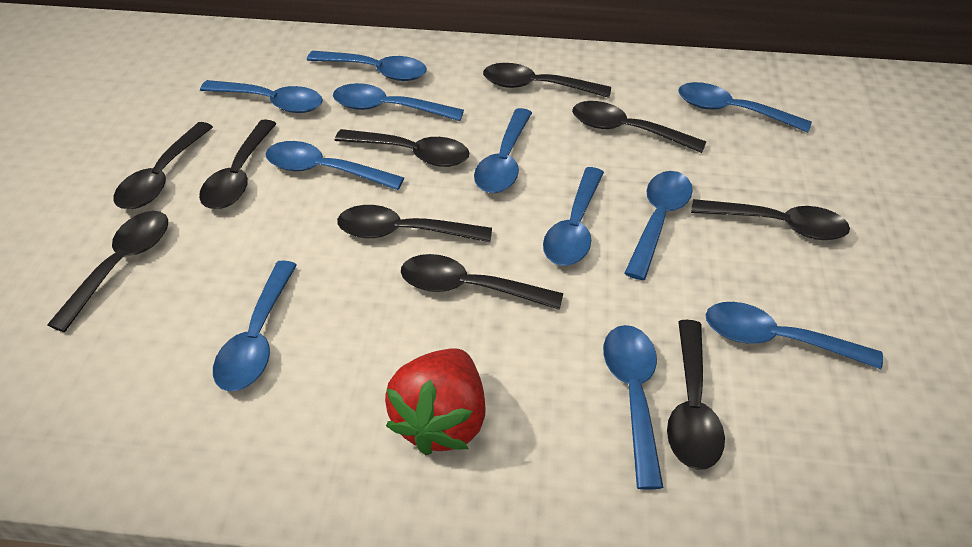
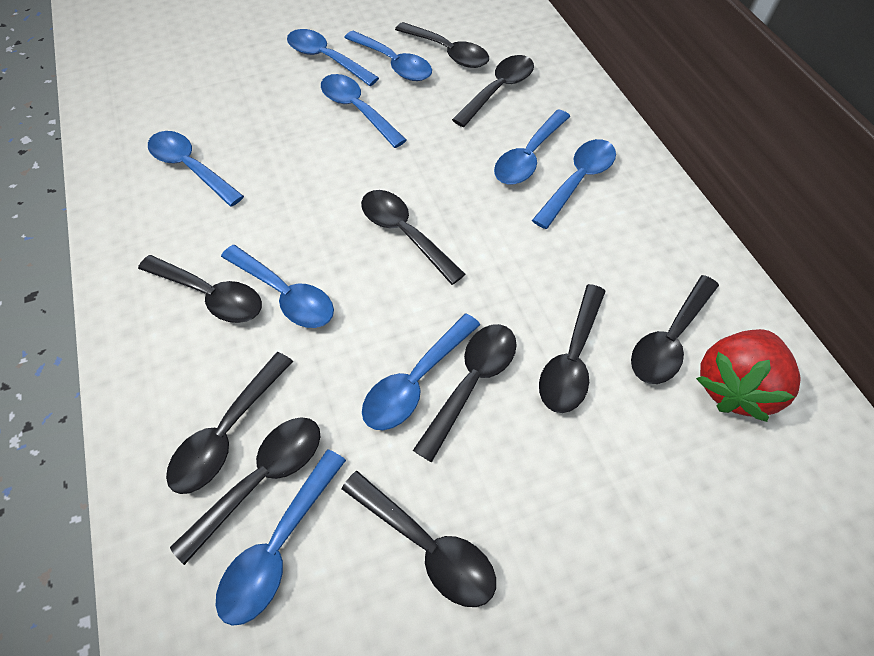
blue spoon: 11 -> 9

